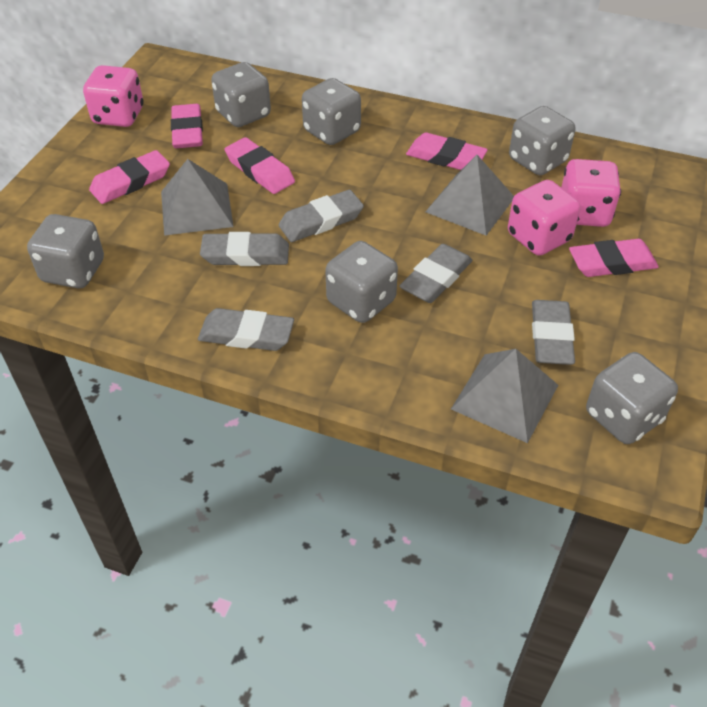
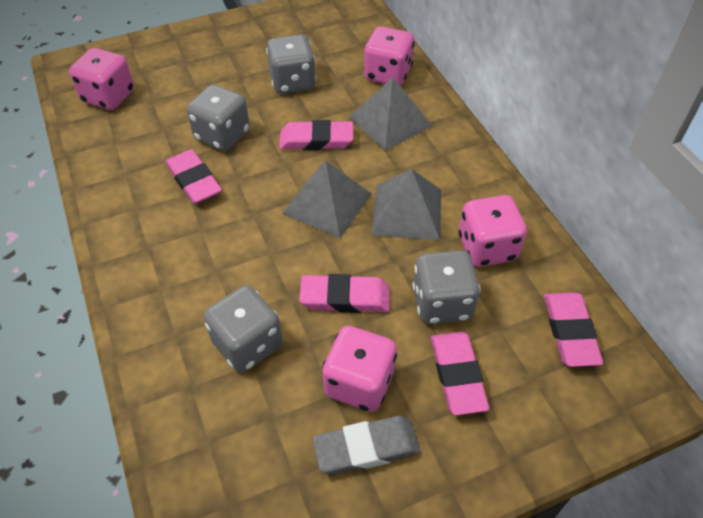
grey dice: 6 -> 4
grey eraser: 5 -> 1
pink dice: 3 -> 4

